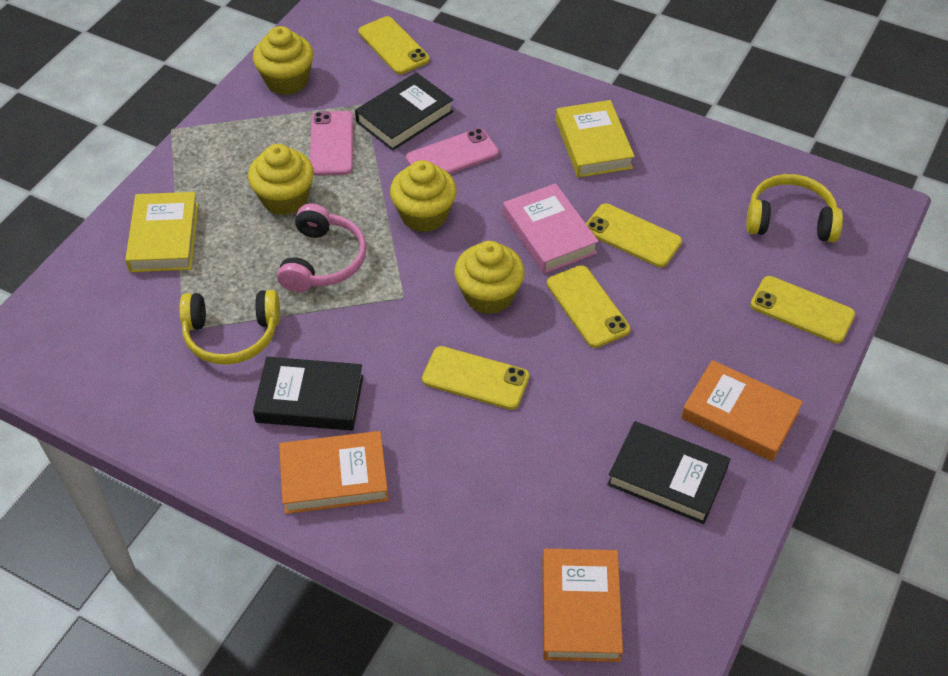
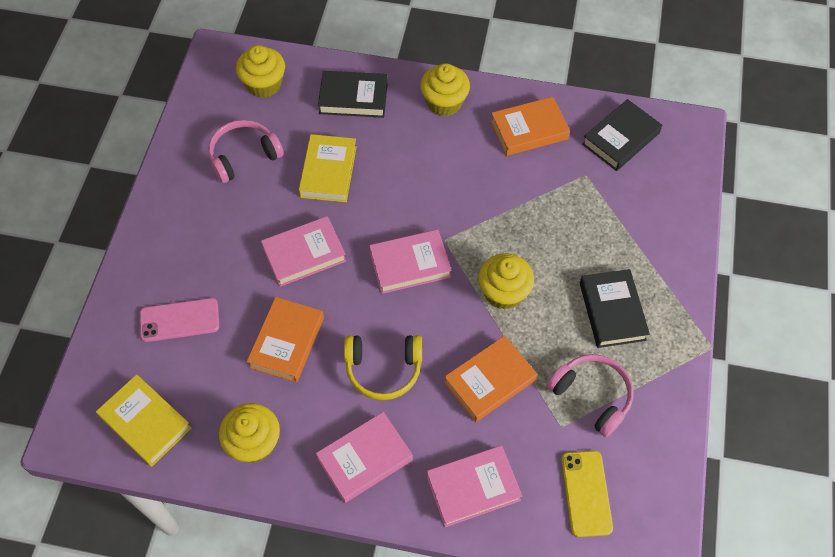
pink book: 1 -> 4
pink headphones: 1 -> 2
pink phone: 2 -> 1
yellow headphones: 2 -> 1
yellow phone: 5 -> 1

